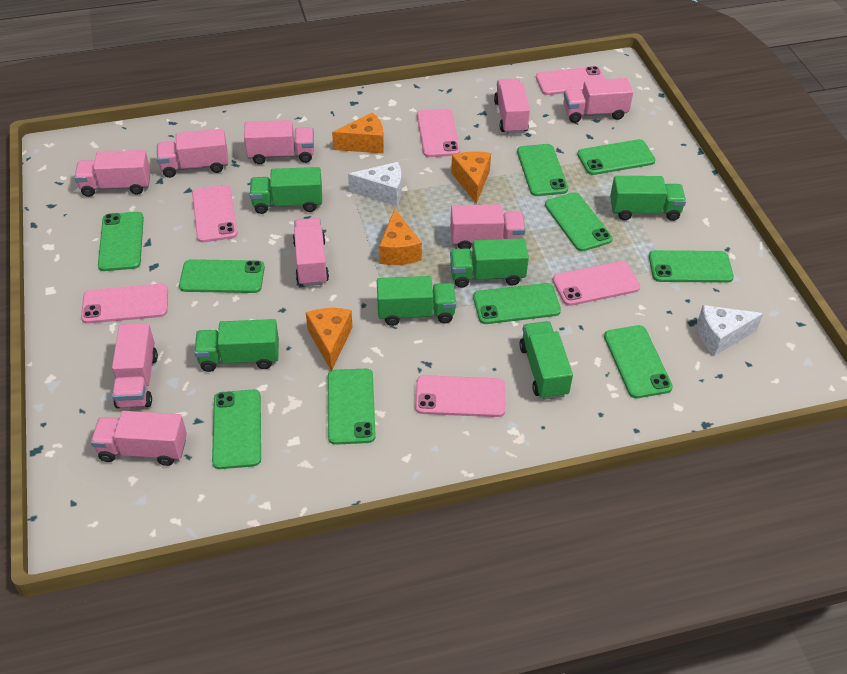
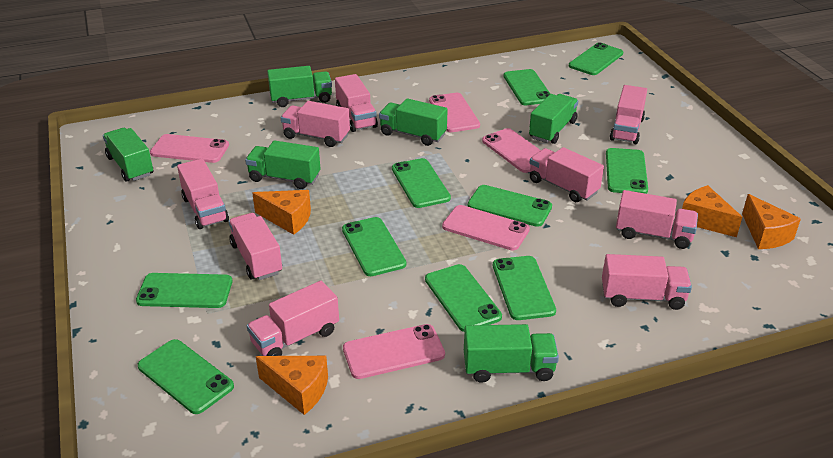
pink phone: 6 -> 5
white cheese: 2 -> 0

